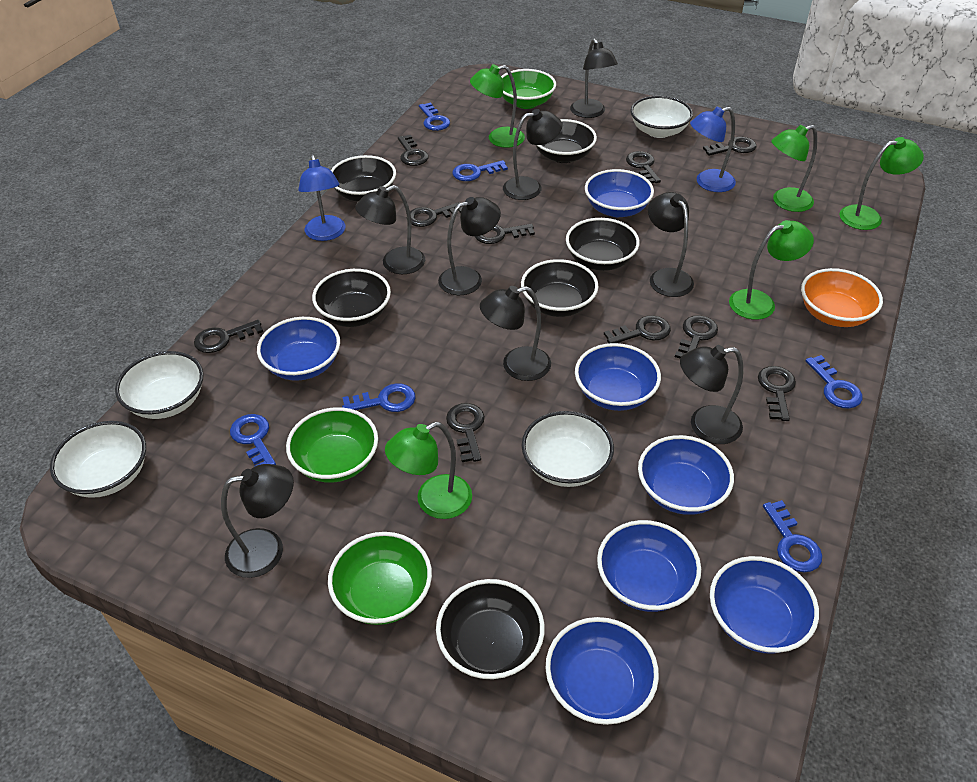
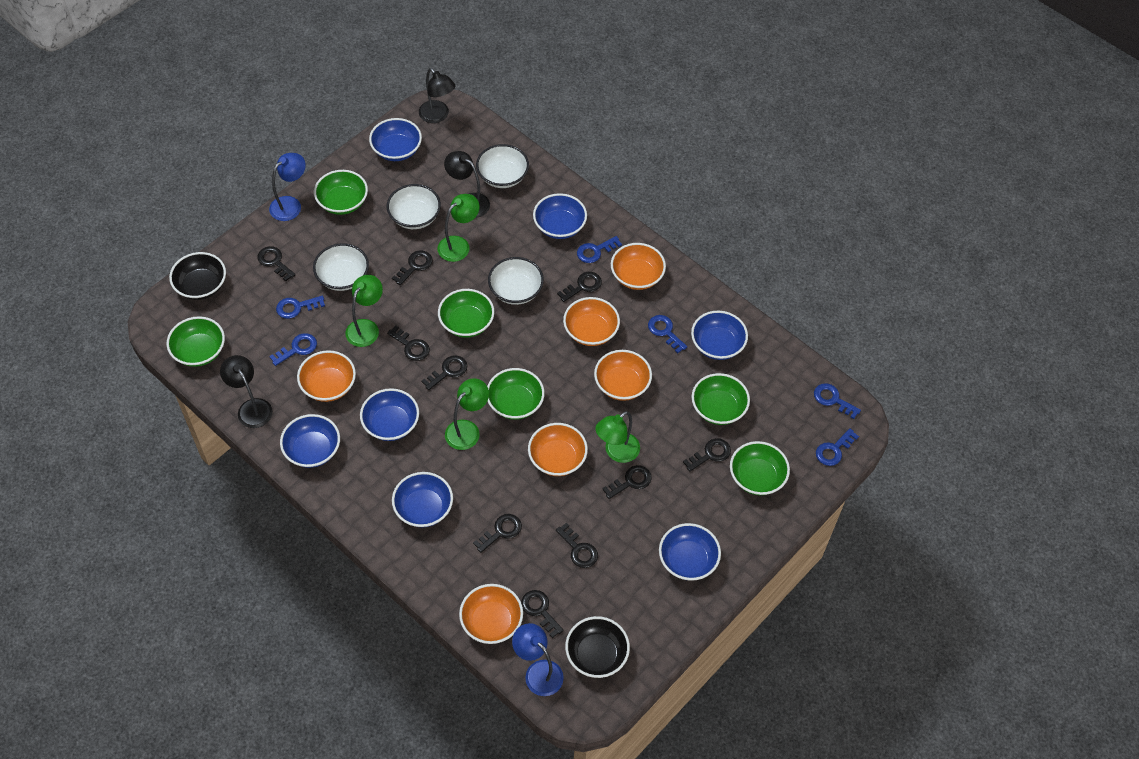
black bowl: 6 -> 2
black lamp: 8 -> 3
green bowl: 3 -> 6
green lamp: 5 -> 4
orange bowl: 1 -> 6

